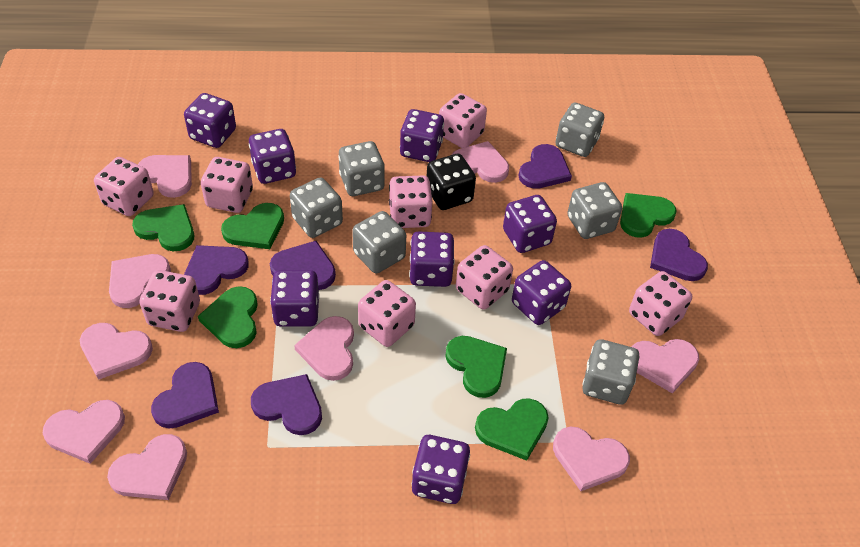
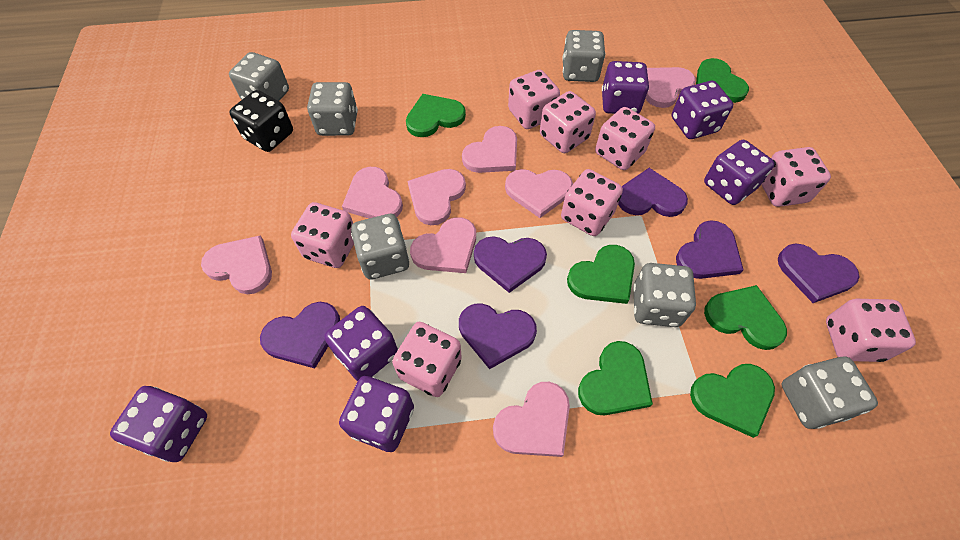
pink heart: 9 -> 8
purple dice: 8 -> 6

